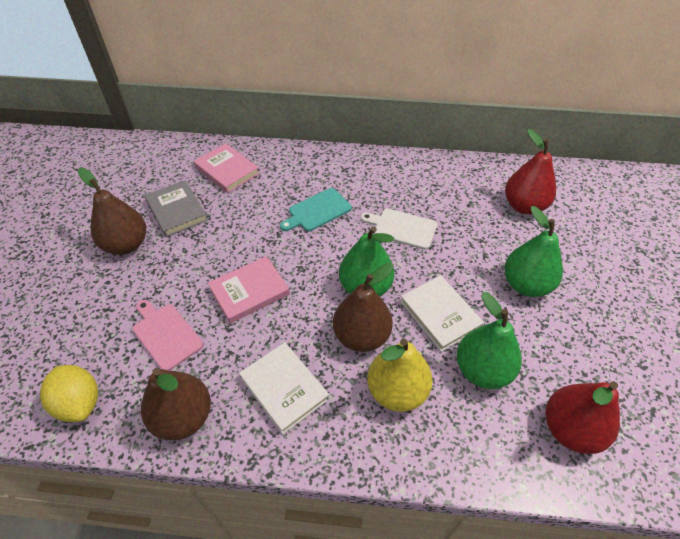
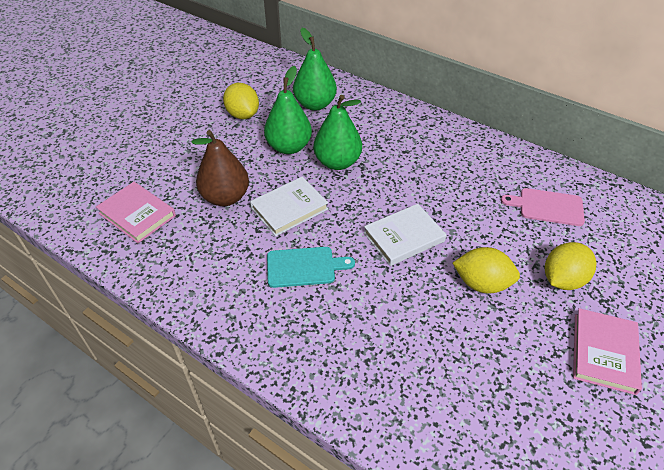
brown pear: 3 -> 1
grey book: 1 -> 0
red pear: 2 -> 0
white cutting board: 1 -> 0
yellow lemon: 1 -> 3
yellow pear: 1 -> 0

